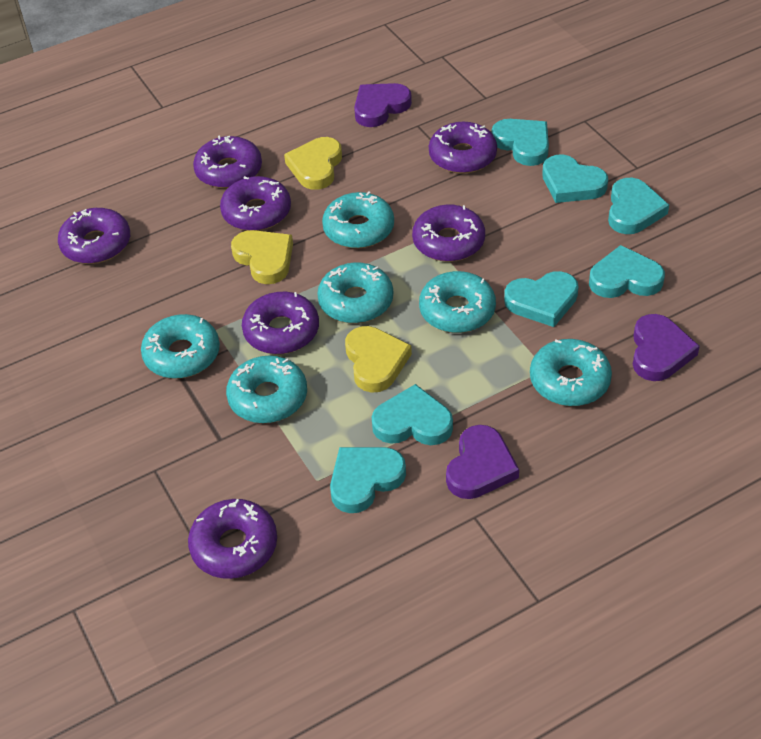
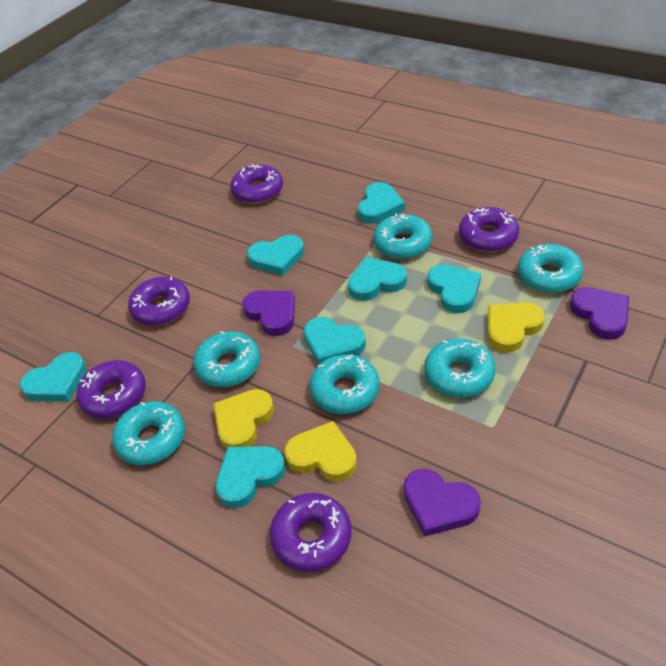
purple donut: 7 -> 5

